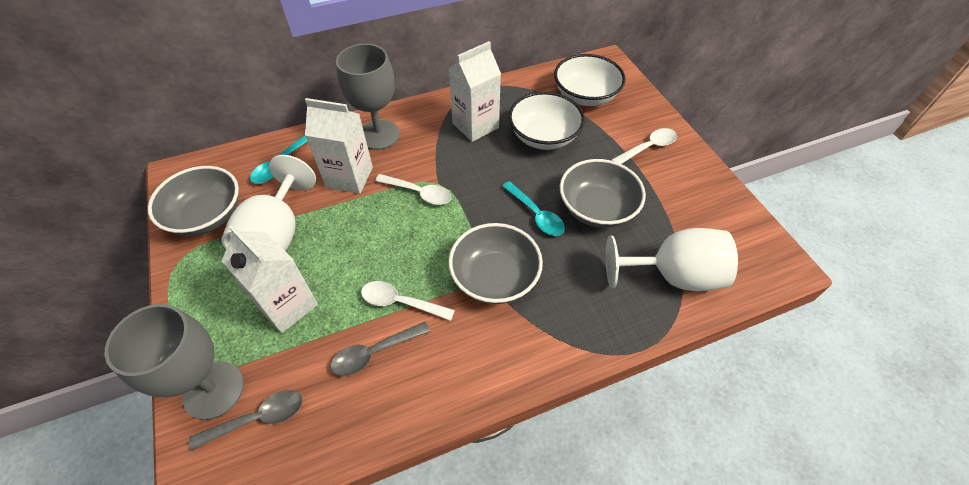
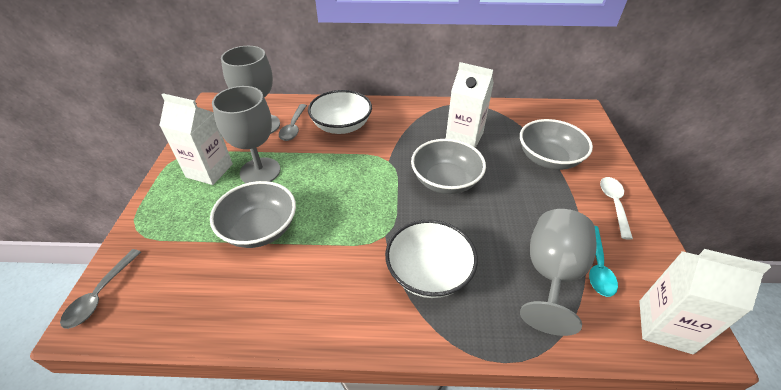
grey goblet: 2 -> 3
turquoise spoon: 2 -> 1
white goblet: 2 -> 0
white spoon: 3 -> 1

